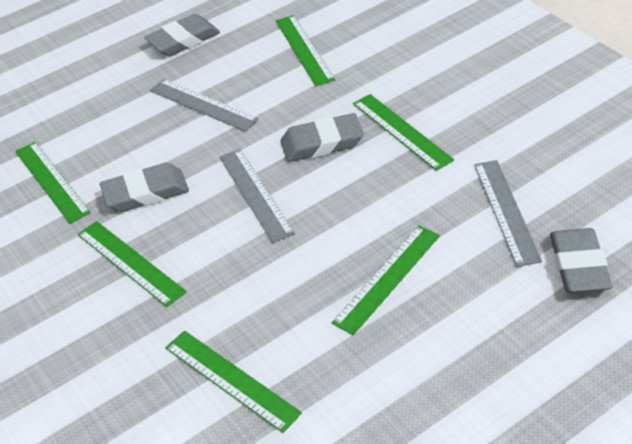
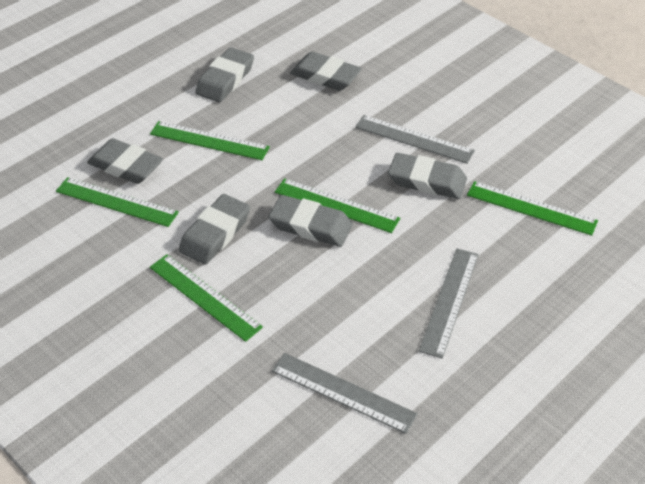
green ruler: 6 -> 5
grey eraser: 4 -> 6

